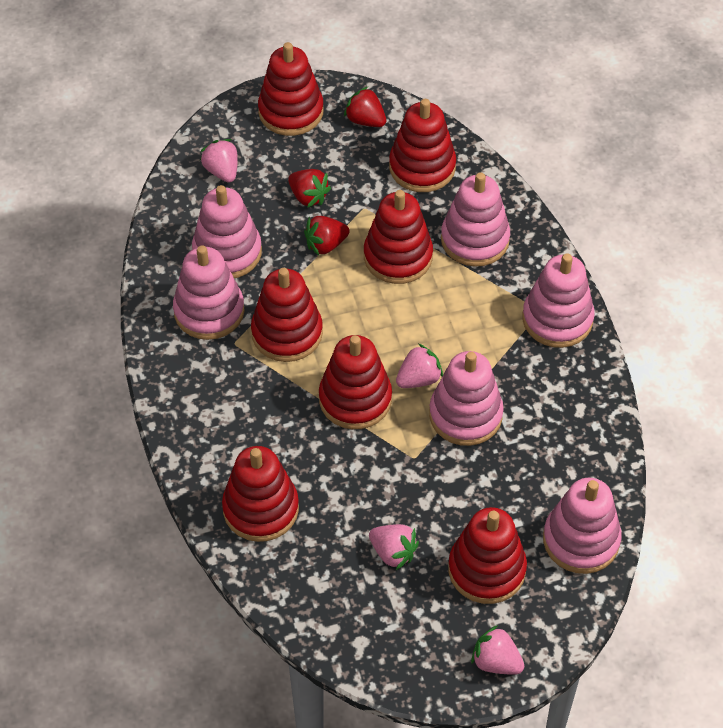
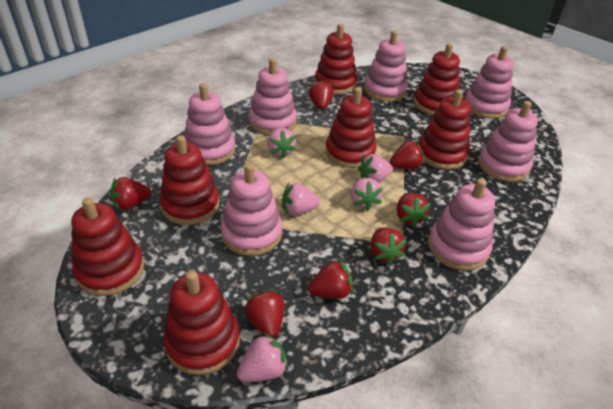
pink stacking toy: 6 -> 7
pink strawberry: 4 -> 5
red strawberry: 3 -> 7

